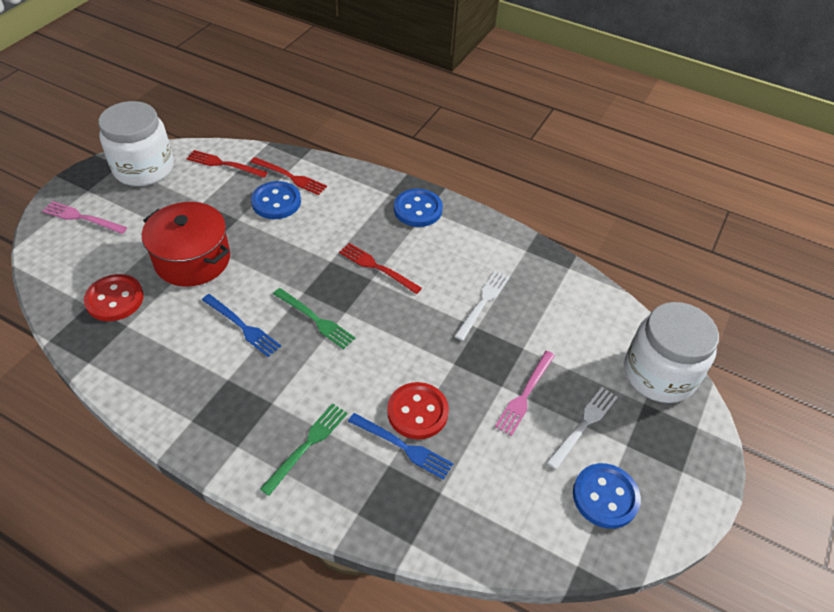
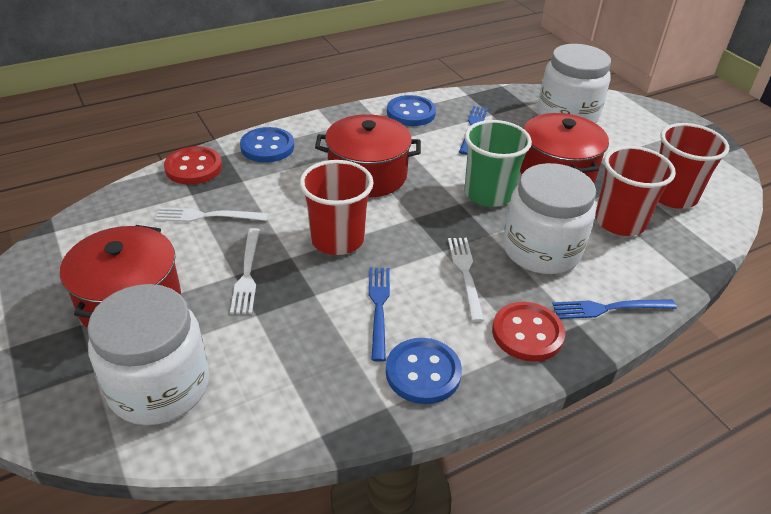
blue fork: 2 -> 3
green cup: 0 -> 1
green fork: 2 -> 0
pink fork: 2 -> 0
red cup: 0 -> 3
red fork: 3 -> 0
red pot: 1 -> 3
white fork: 2 -> 3
white jar: 2 -> 3

